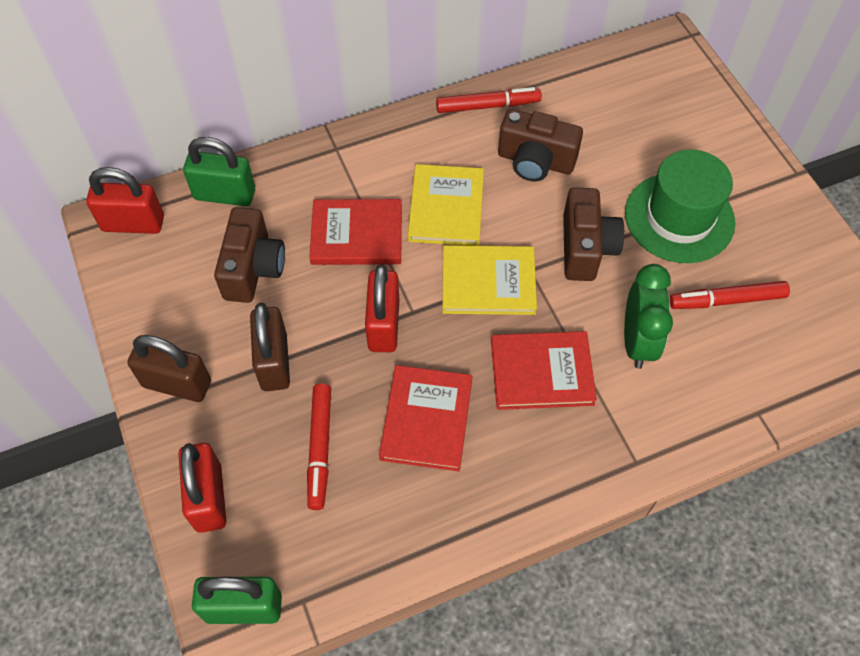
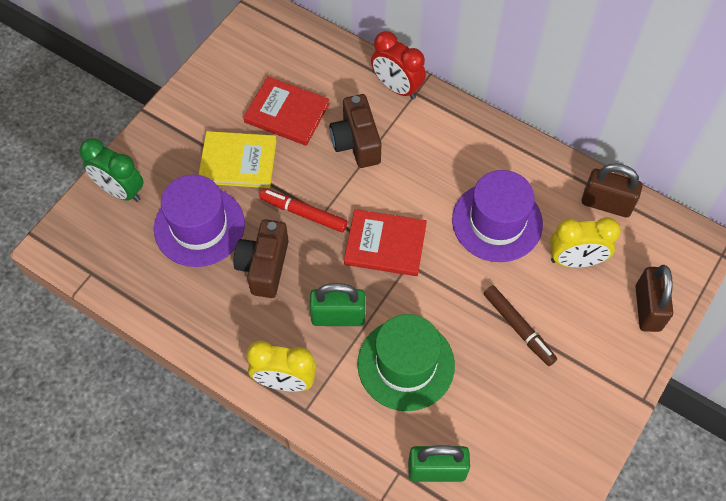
brown camera: 3 -> 2
brown marker: 0 -> 1
purple hat: 0 -> 2
red book: 3 -> 2
red clock: 0 -> 1
red marker: 3 -> 1
red padlock: 3 -> 0
yellow book: 2 -> 1
yellow clock: 0 -> 2

